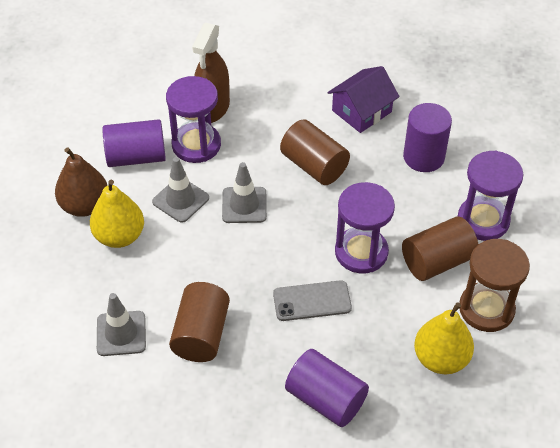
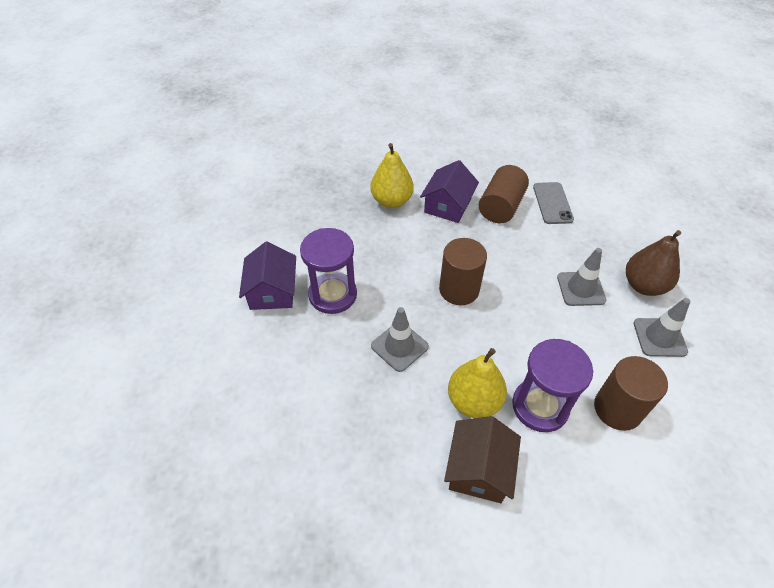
brown hourglass: 1 -> 0
brown house: 0 -> 1
brown spray bottle: 1 -> 0
purple cylinder: 3 -> 0
purple hourglass: 3 -> 2
purple house: 1 -> 2

